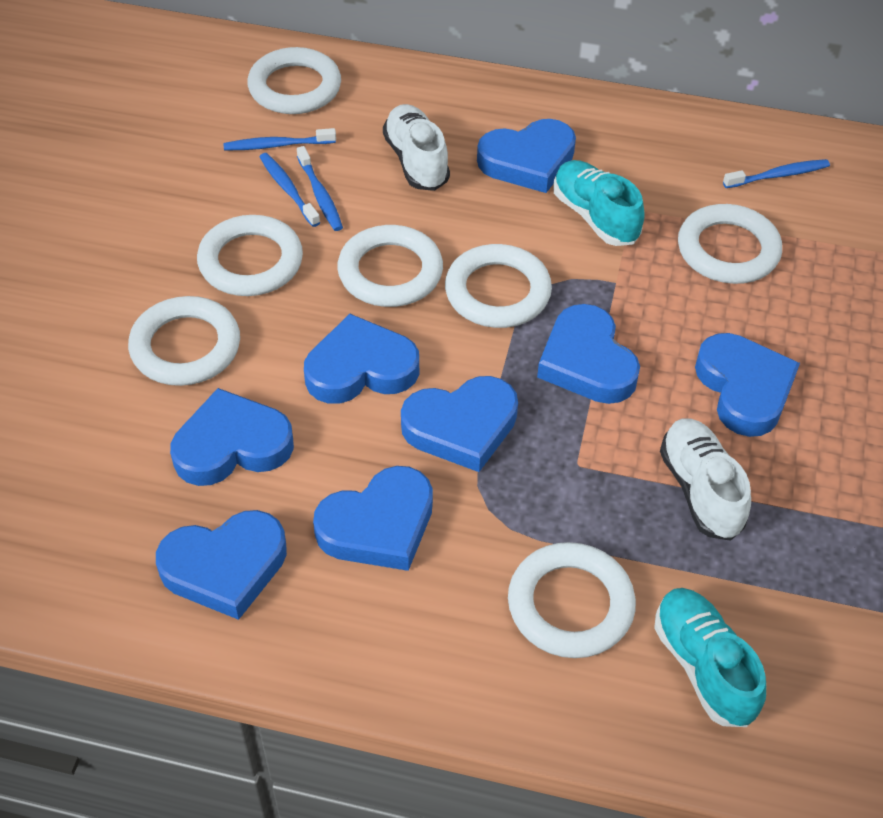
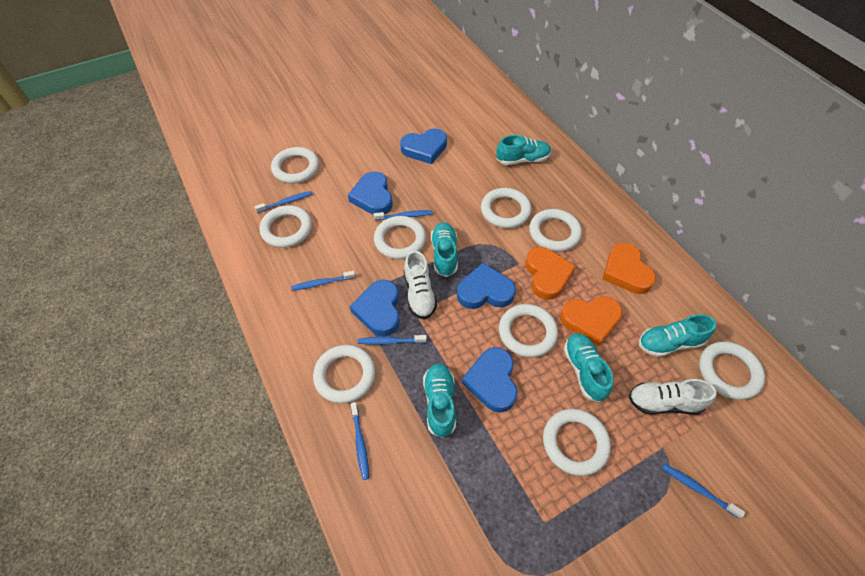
blue heart: 8 -> 5
blue toothbrush: 4 -> 6
orange heart: 0 -> 3
turquoise shoe: 2 -> 5
white ring: 7 -> 9

